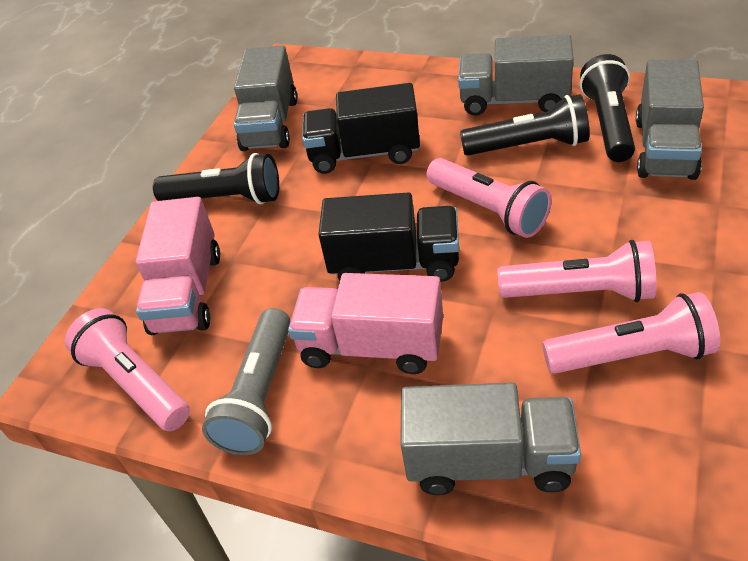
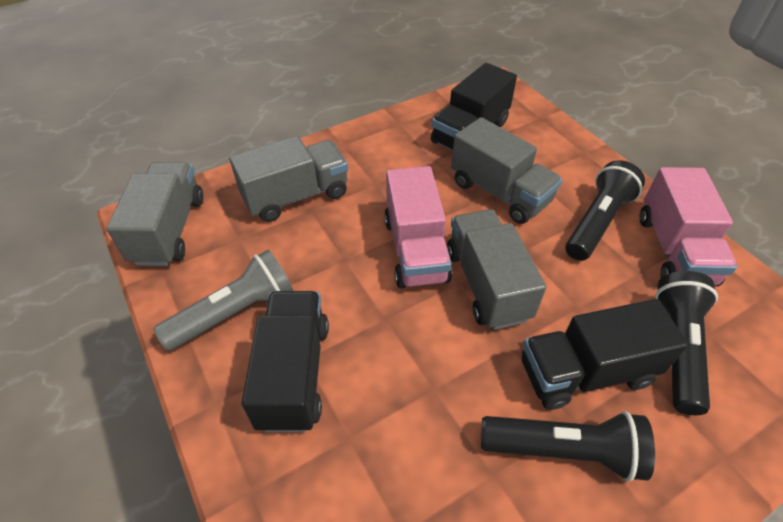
black truck: 2 -> 3
pink flashlight: 4 -> 0

